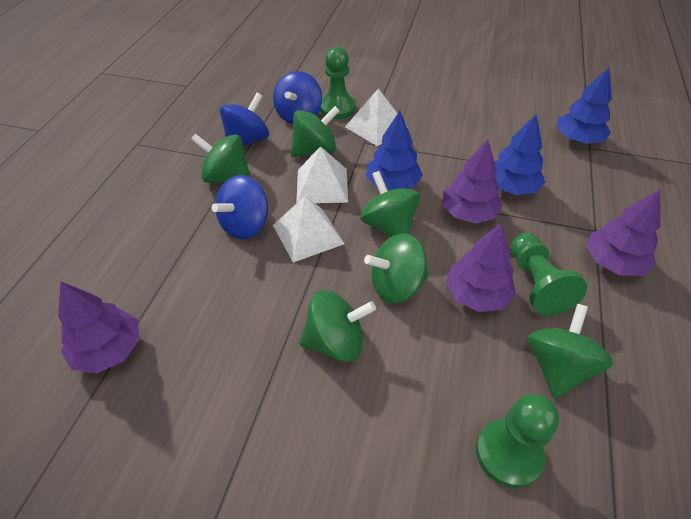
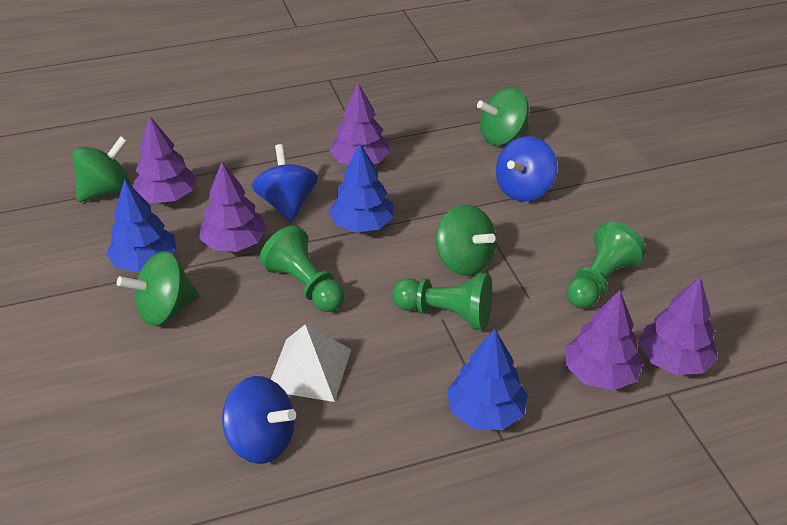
green spinning top: 6 -> 4
purple tree: 4 -> 5
white pyramid: 3 -> 1

